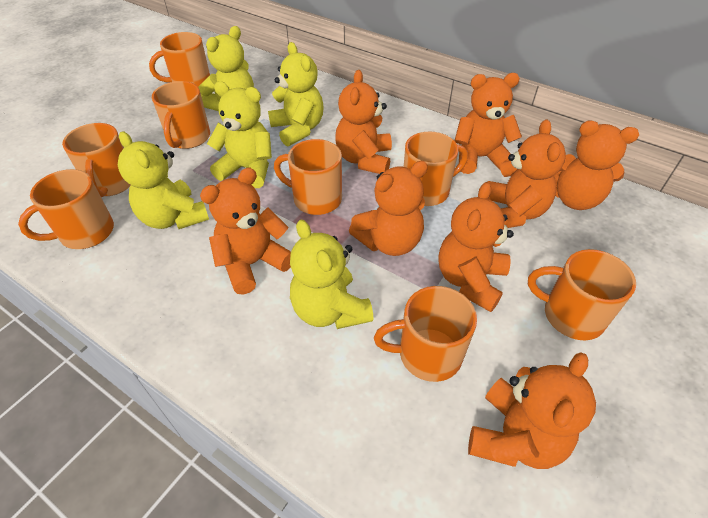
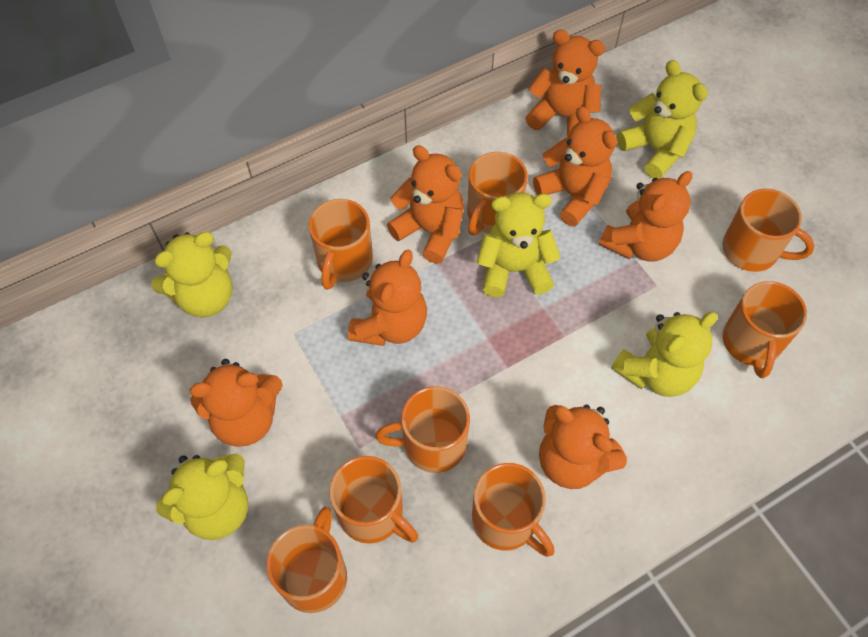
orange teddy bear: 8 -> 7

